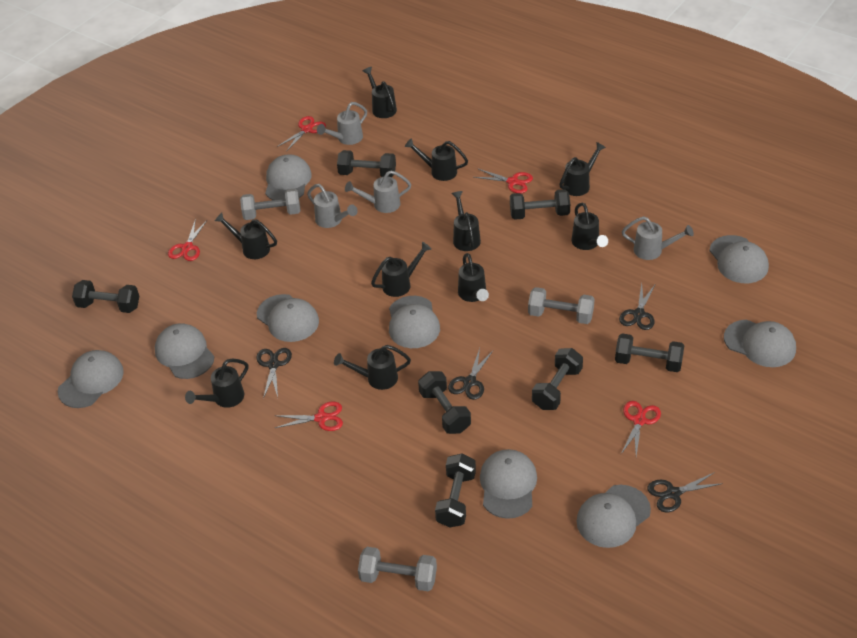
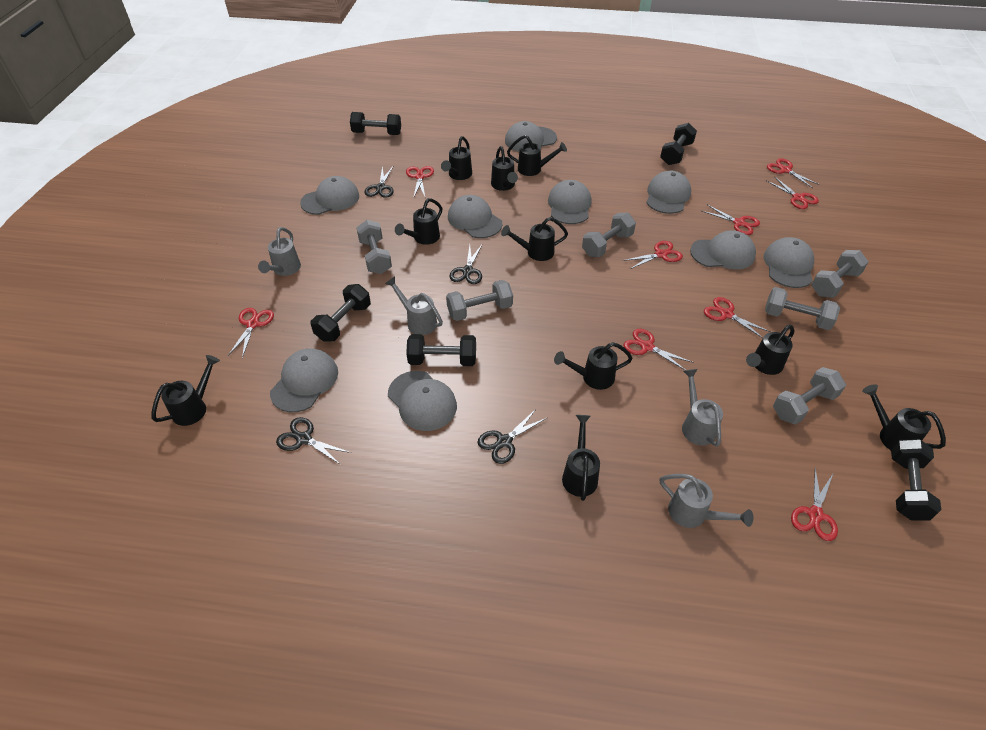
black dumbbell: 7 -> 5
grey dumbbell: 3 -> 6
red scissors: 5 -> 9

